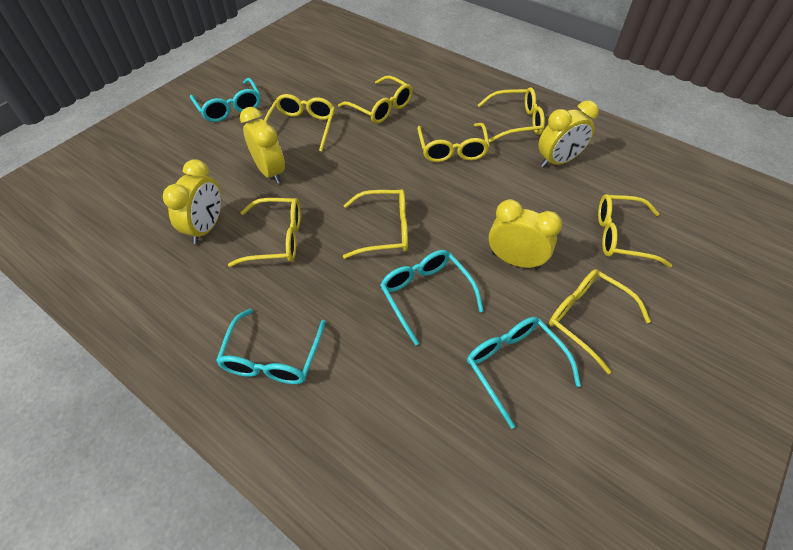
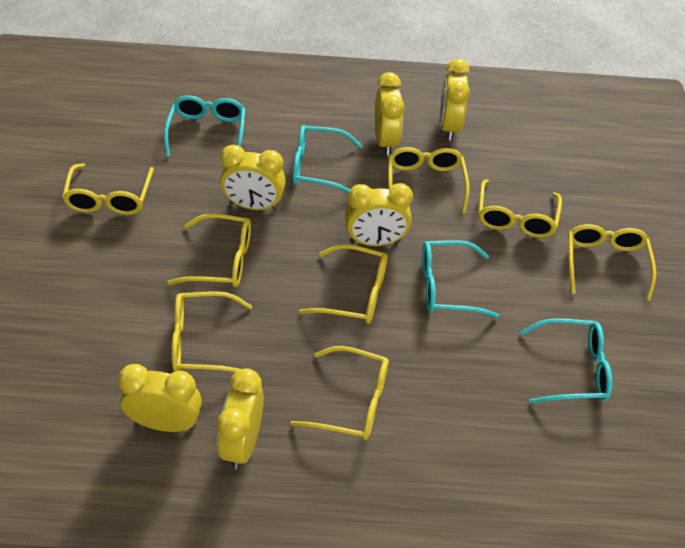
yellow clock: 4 -> 6

